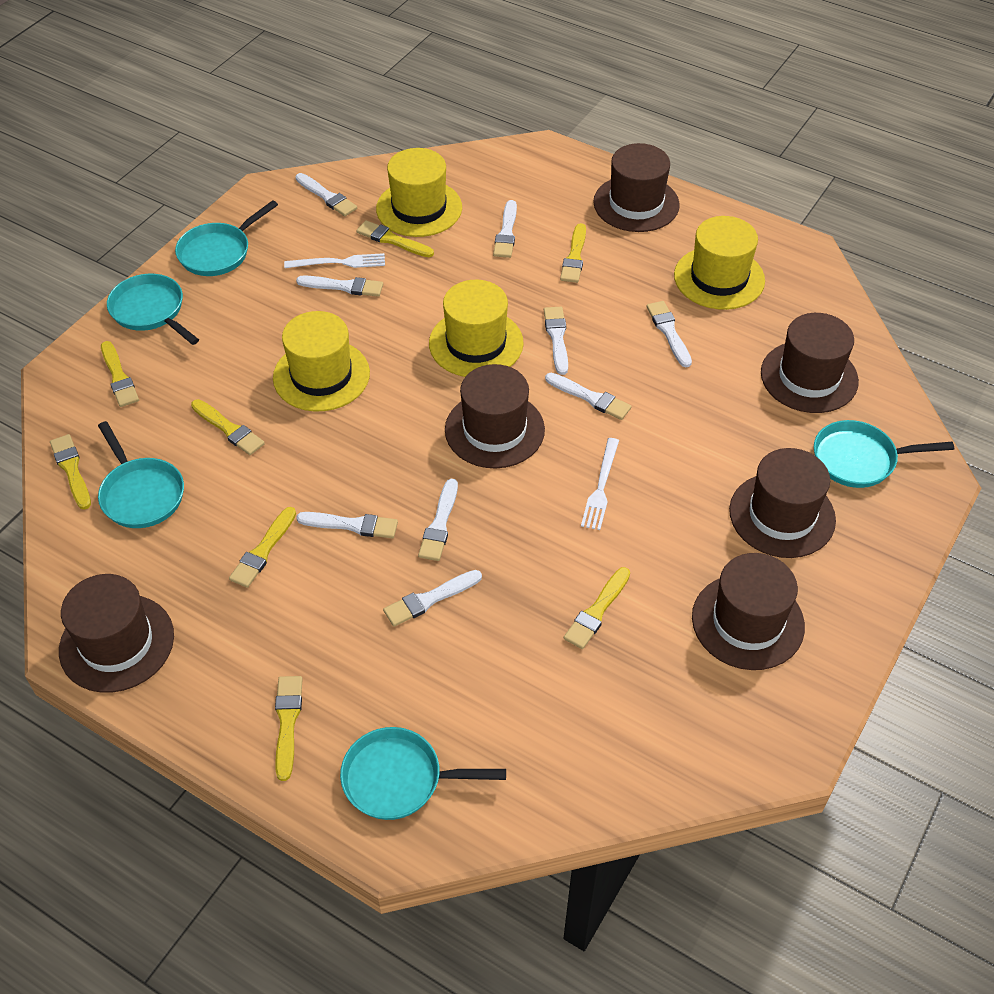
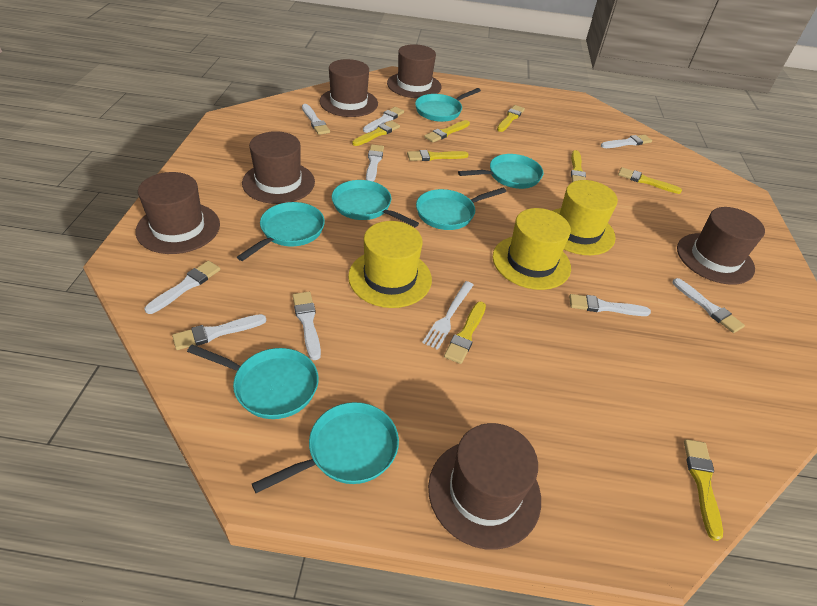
turquoise pan: 5 -> 7
white fork: 2 -> 1
yellow hat: 4 -> 3

